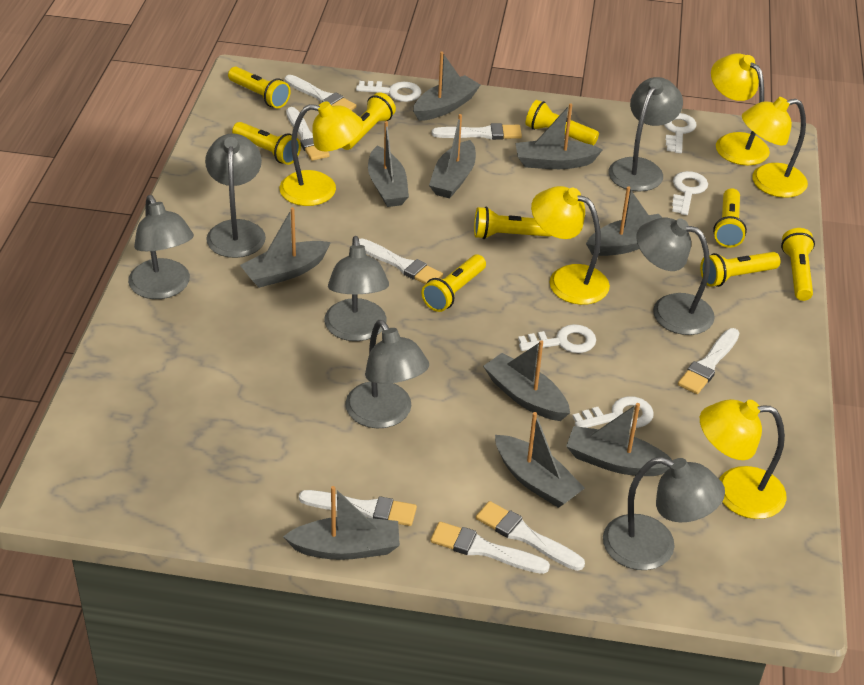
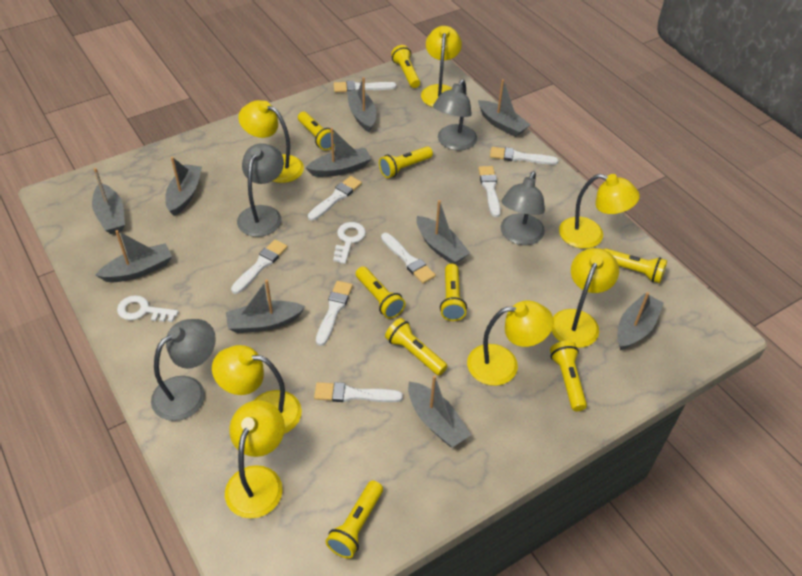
grey lamp: 7 -> 4
white key: 5 -> 2
yellow lamp: 5 -> 7

